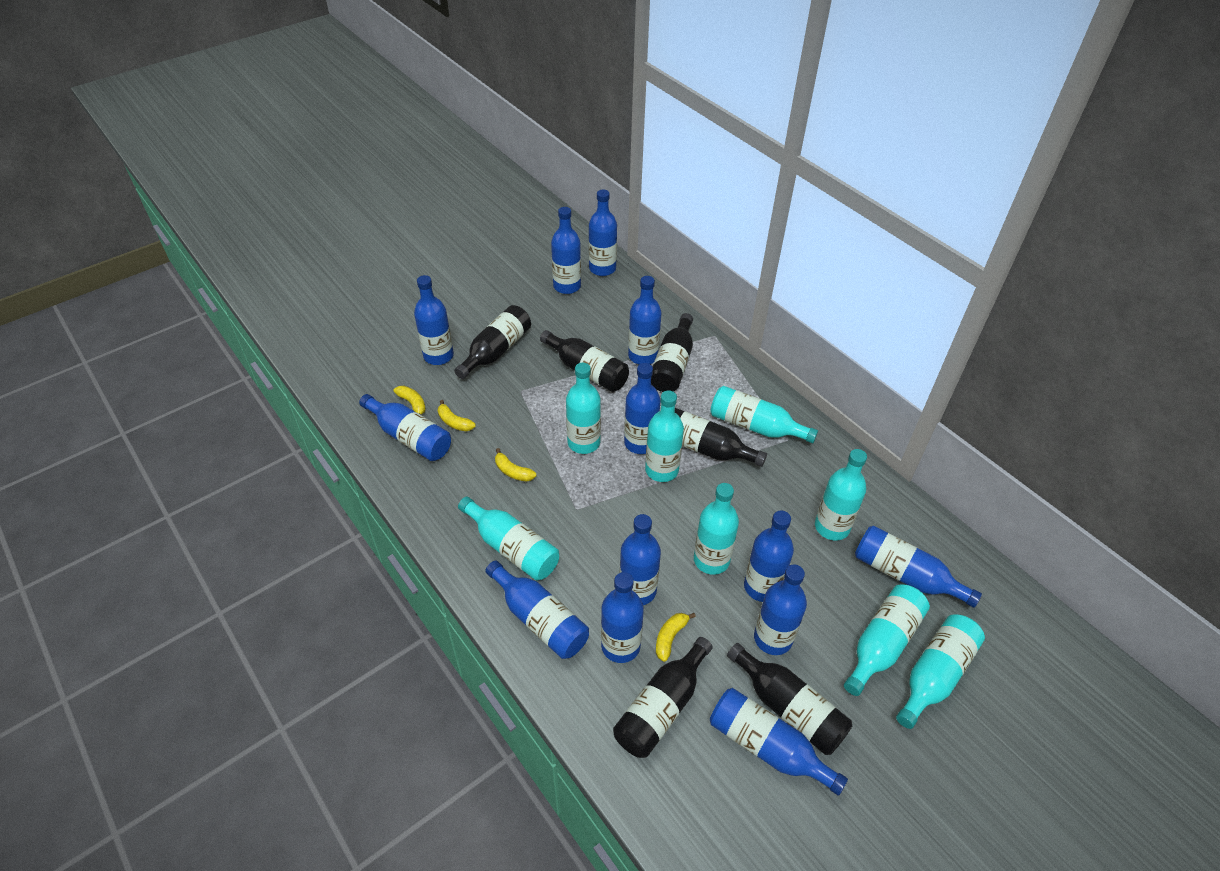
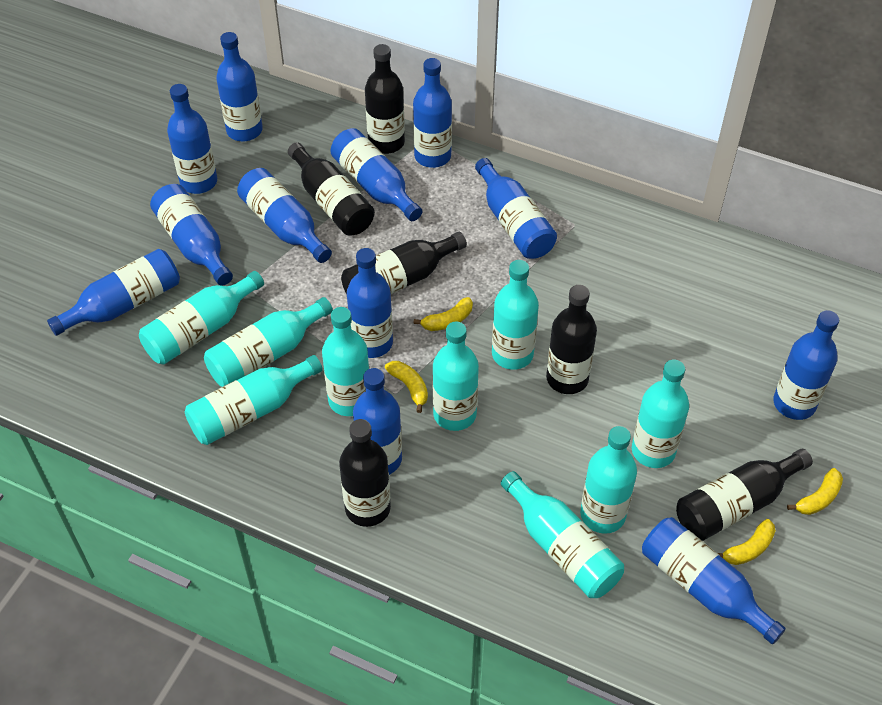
blue bottle: 13 -> 12
turquoise bottle: 8 -> 9

